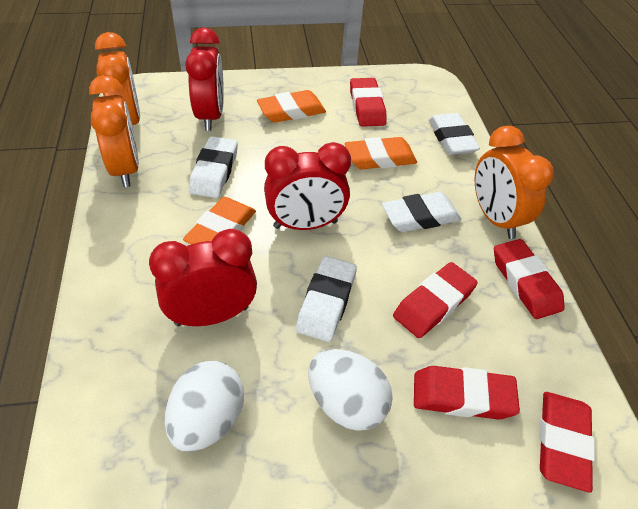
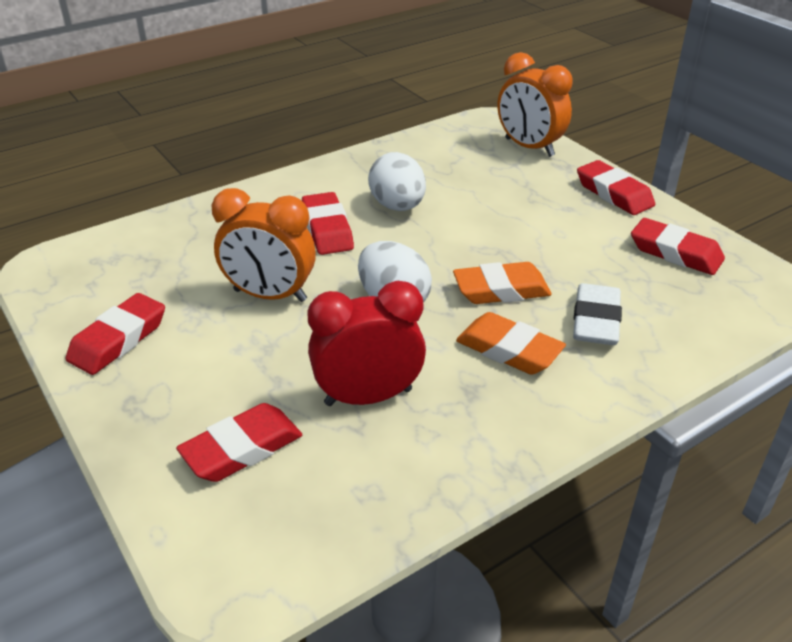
orange clock: 3 -> 2
orange eraser: 3 -> 2
red clock: 3 -> 1
white eraser: 4 -> 1

